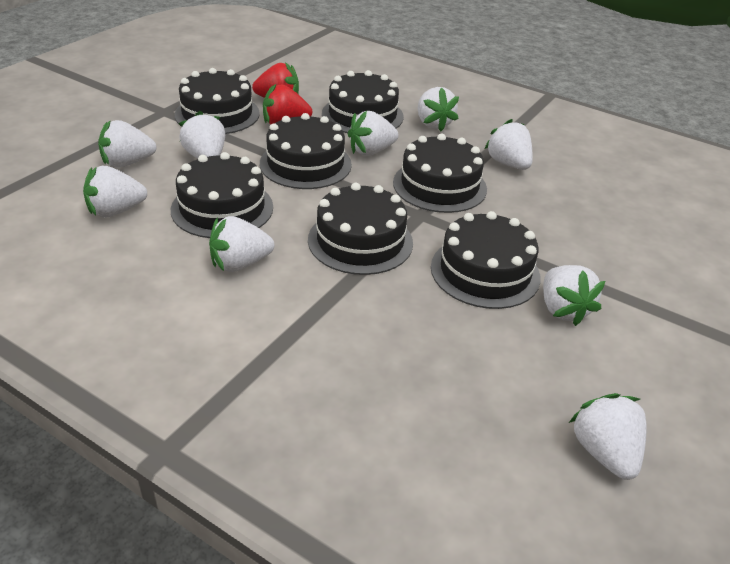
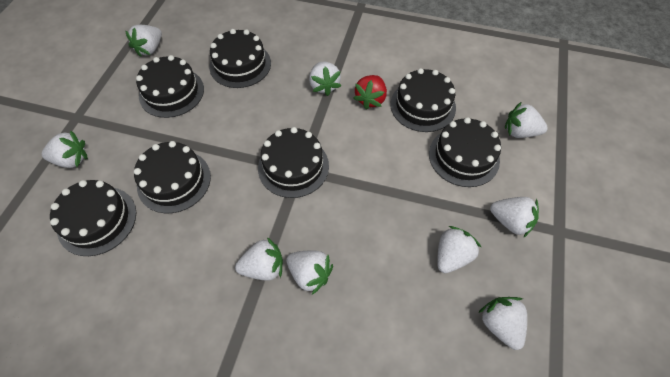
red strawberry: 2 -> 1

